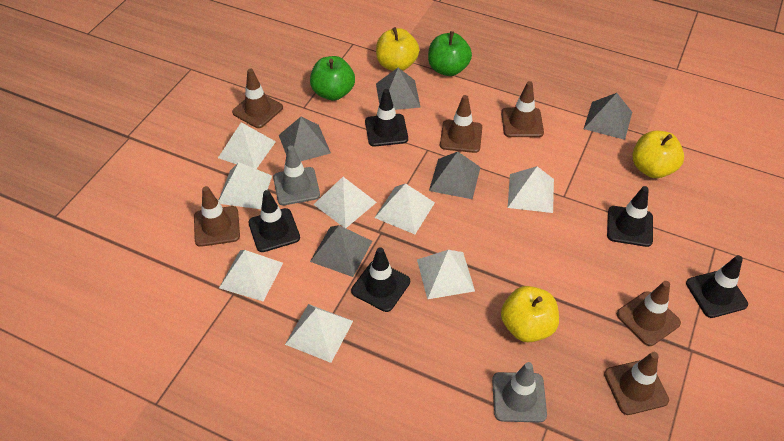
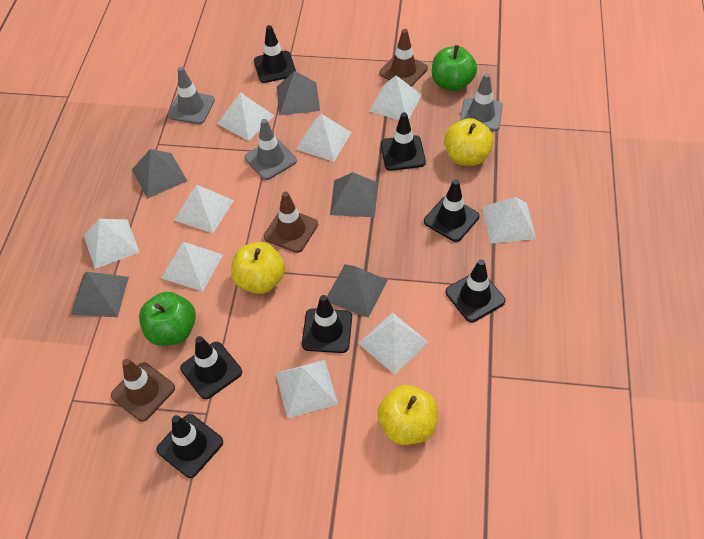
black traffic cone: 5 -> 7
brown traffic cone: 6 -> 3
grey traffic cone: 2 -> 3
white pyramid: 8 -> 9

